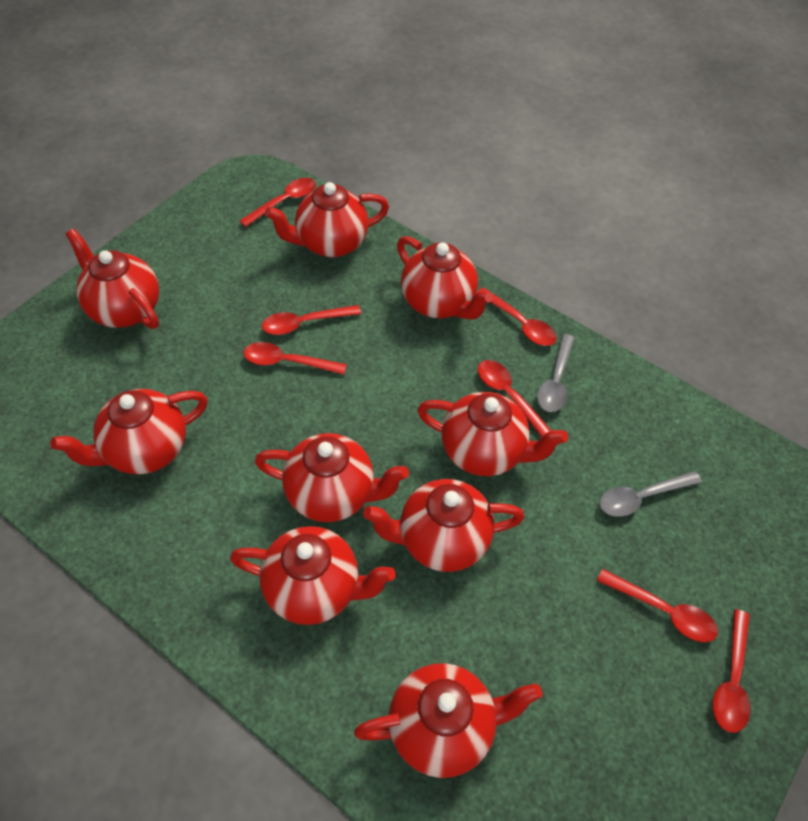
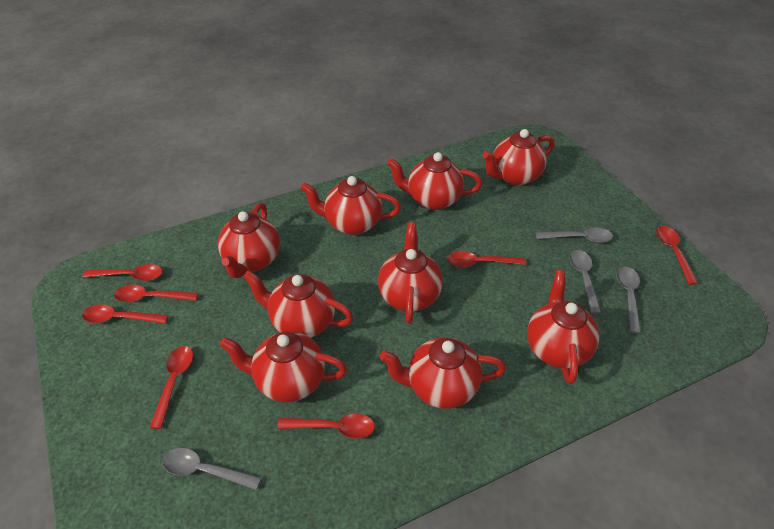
grey spoon: 2 -> 4

